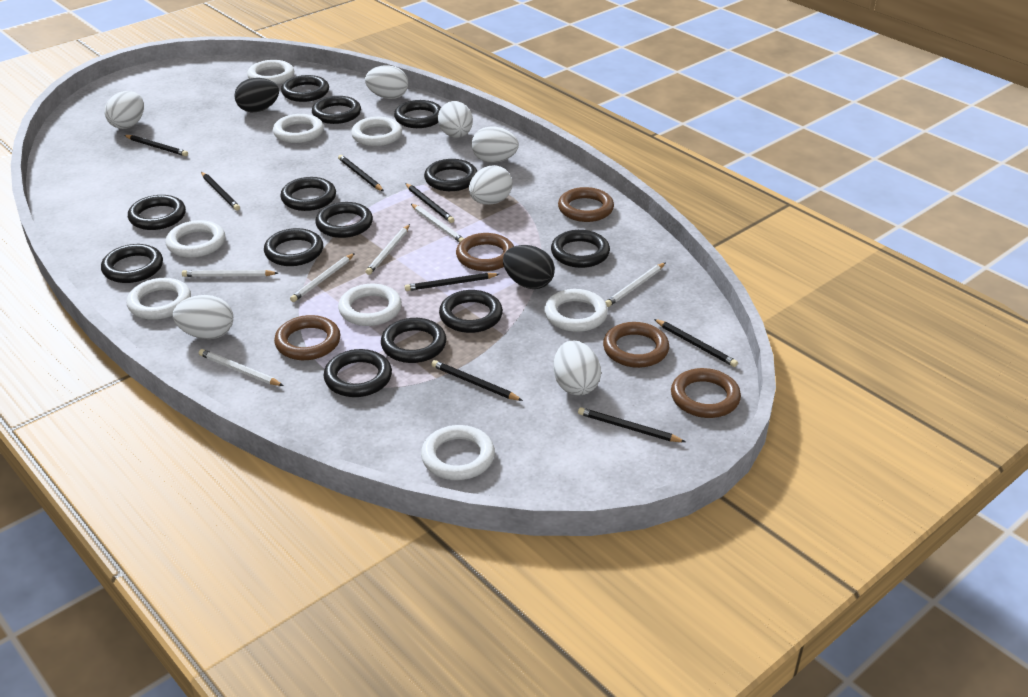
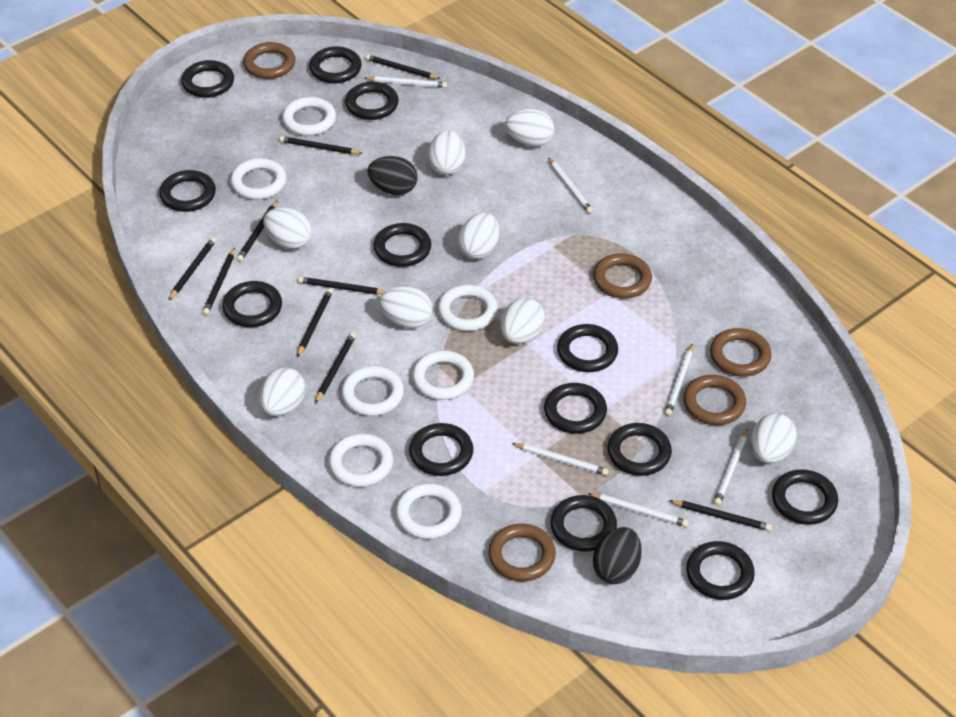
black pencil: 8 -> 9
white egg: 7 -> 8
white ring: 8 -> 7

